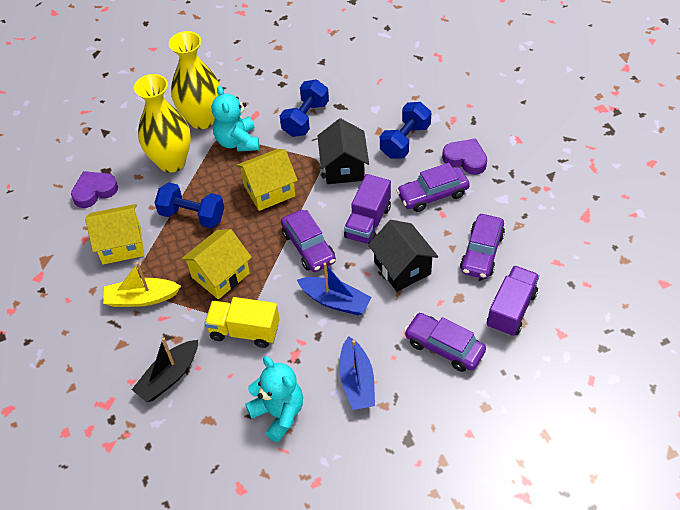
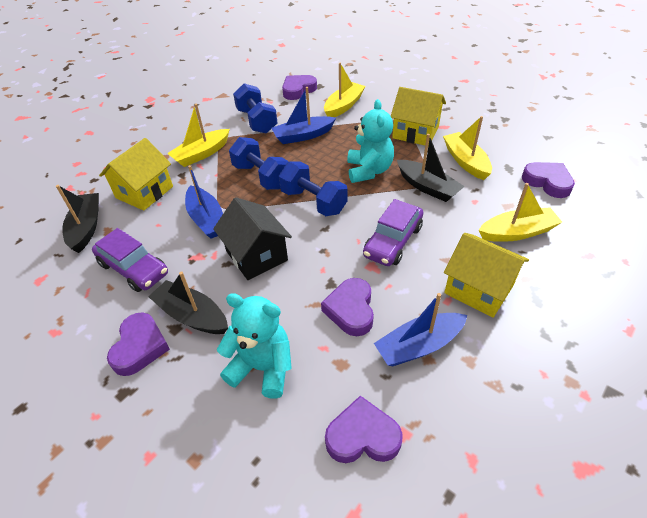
black boat: 1 -> 3
black house: 2 -> 1
blue boat: 2 -> 3
purple car: 4 -> 2
purple heart: 2 -> 5
purple truck: 2 -> 0
yellow boat: 1 -> 4
yellow truck: 1 -> 0
yellow vase: 2 -> 0

